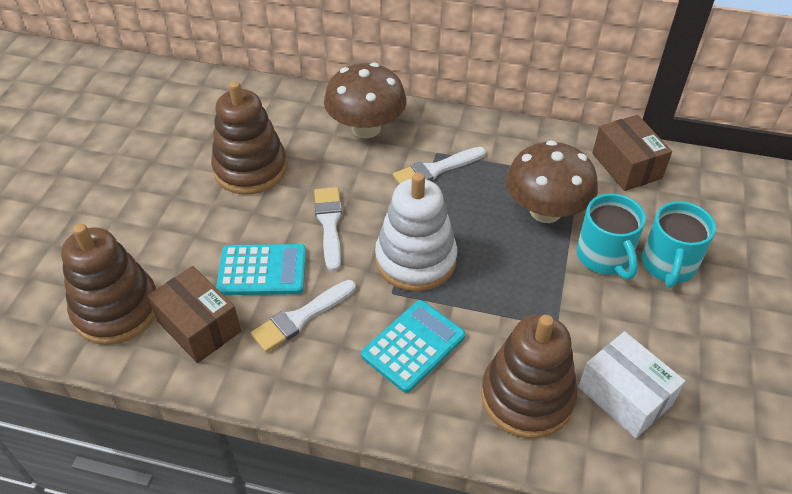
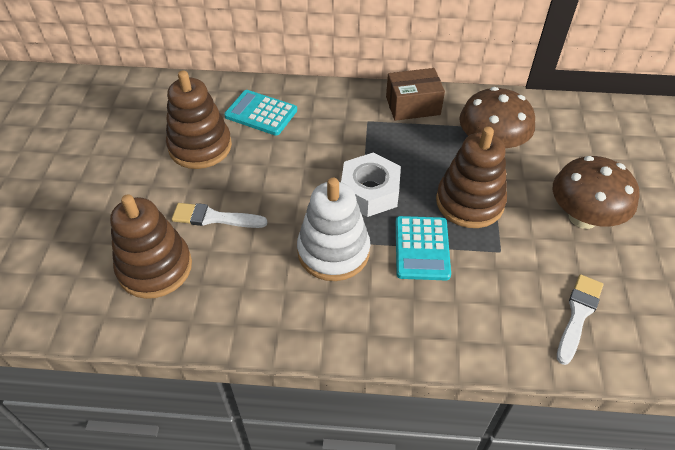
brown box: 2 -> 1
turquoise mug: 2 -> 0
white box: 1 -> 0
white brush: 3 -> 2
white nut: 0 -> 1

